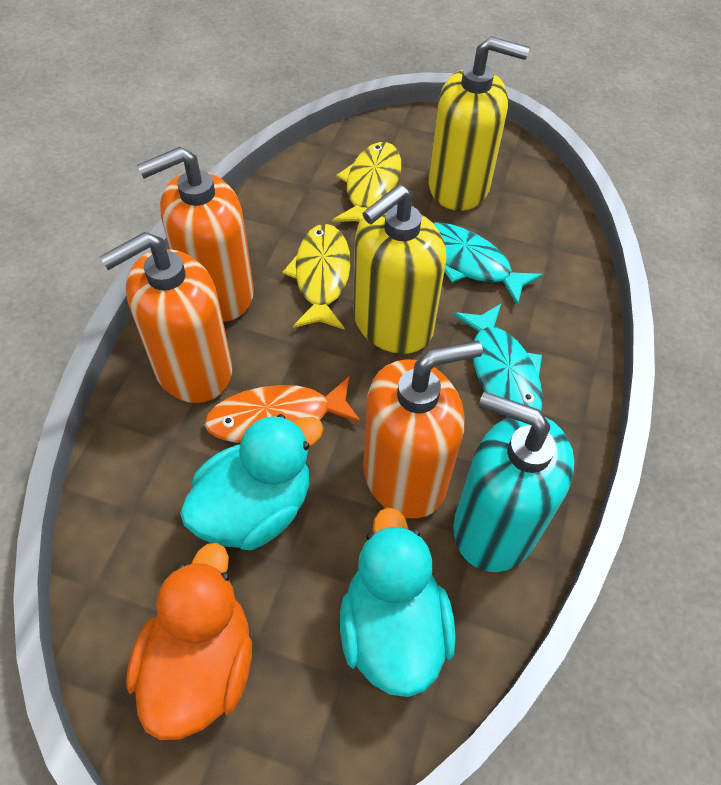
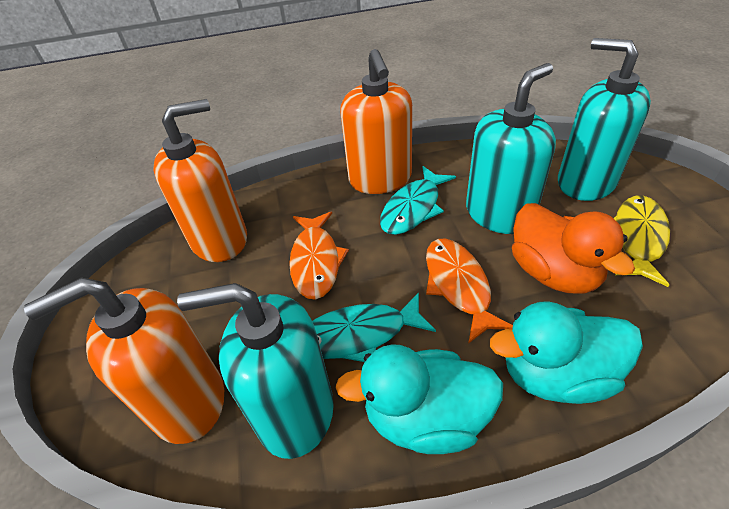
orange fish: 1 -> 2
turquoise soap dispenser: 1 -> 3
yellow fish: 2 -> 1
yellow soap dispenser: 2 -> 0

